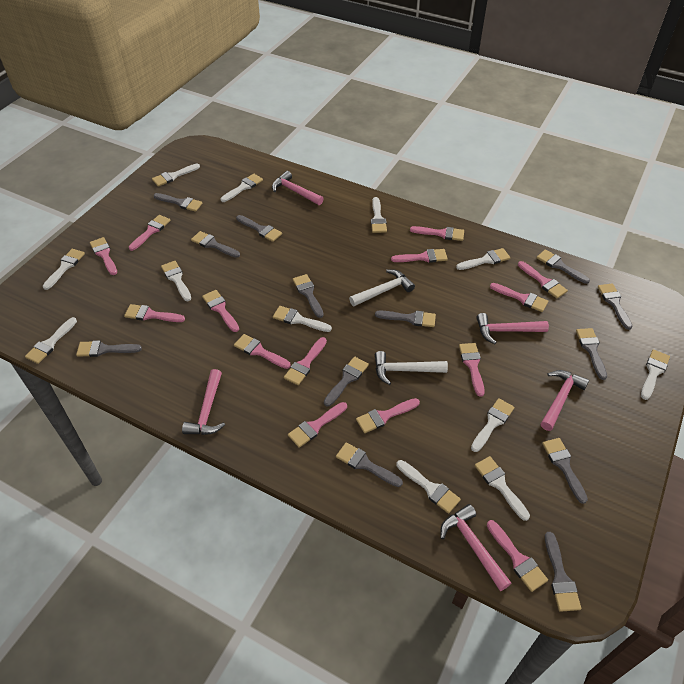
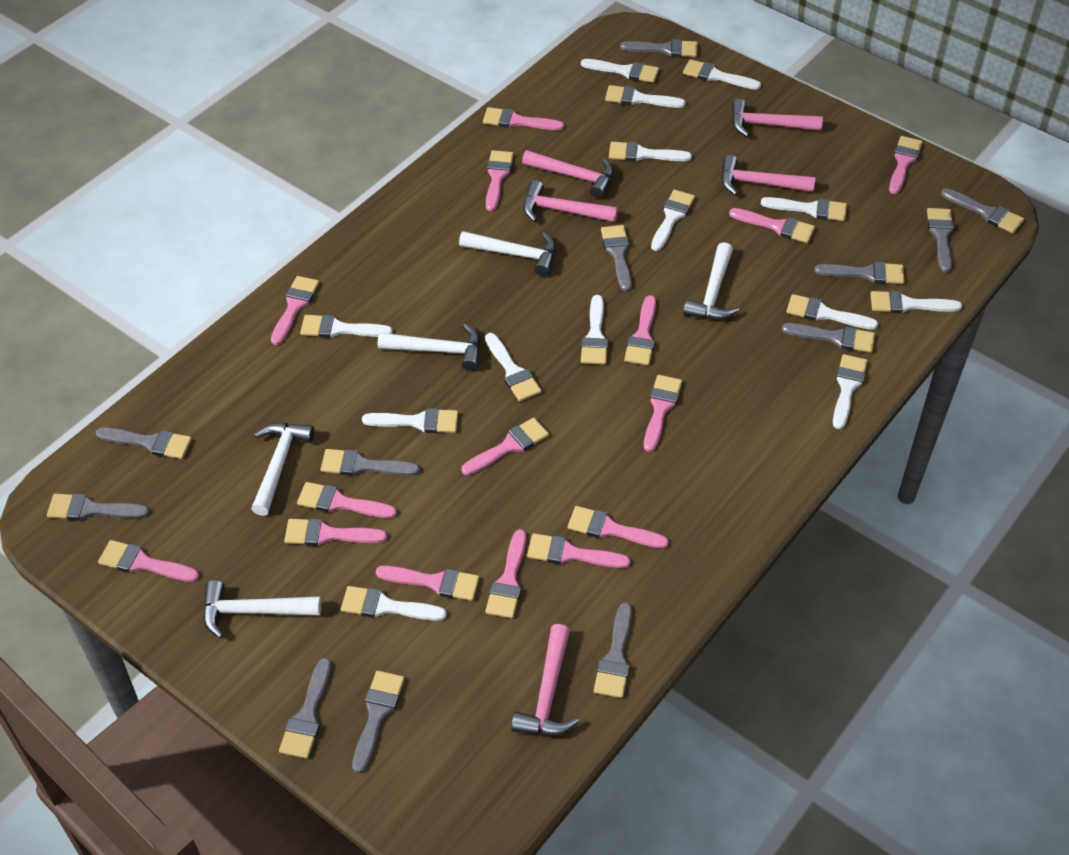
grey brush: 13 -> 12
pink brush: 14 -> 15
white brush: 12 -> 14
white hammer: 2 -> 5

